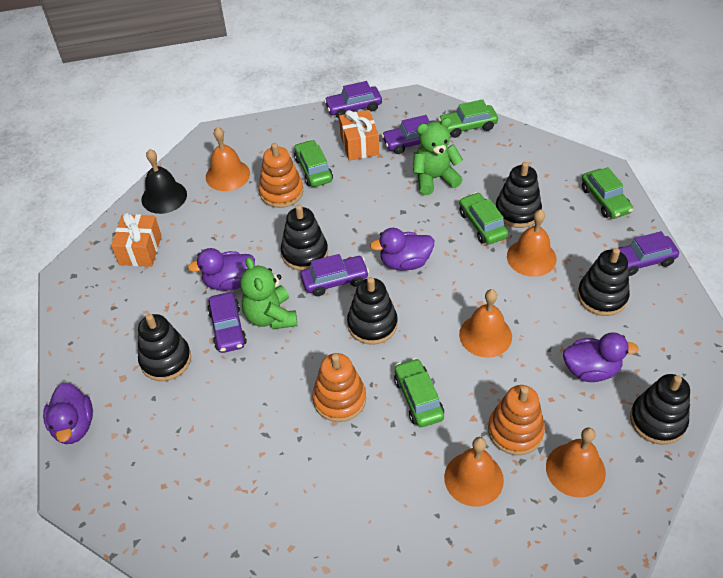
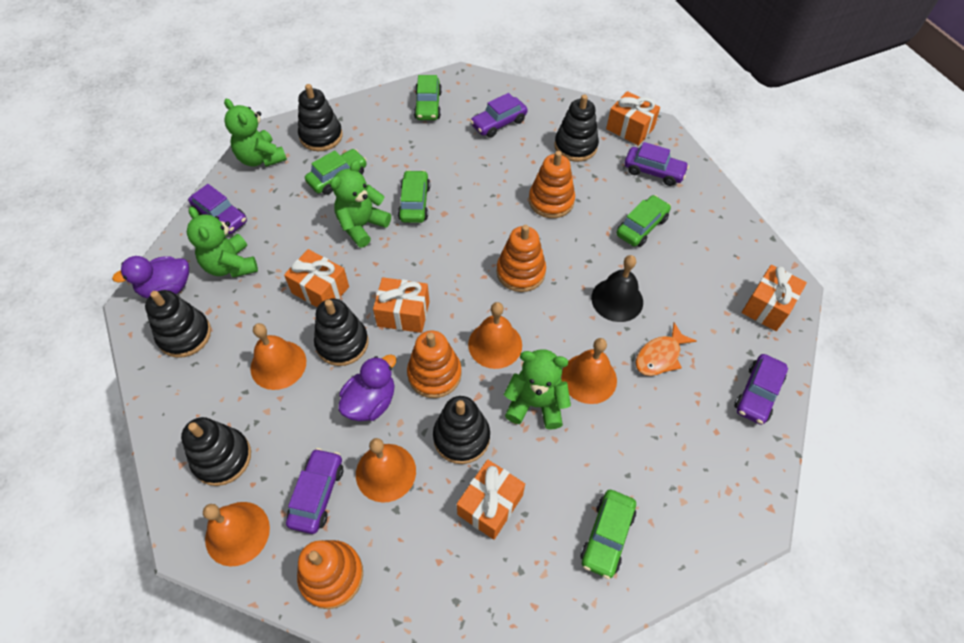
green teddy bear: 2 -> 4
orange fish: 0 -> 1
orange gift: 2 -> 5
orange stacking toy: 3 -> 4
purple duck: 4 -> 2

